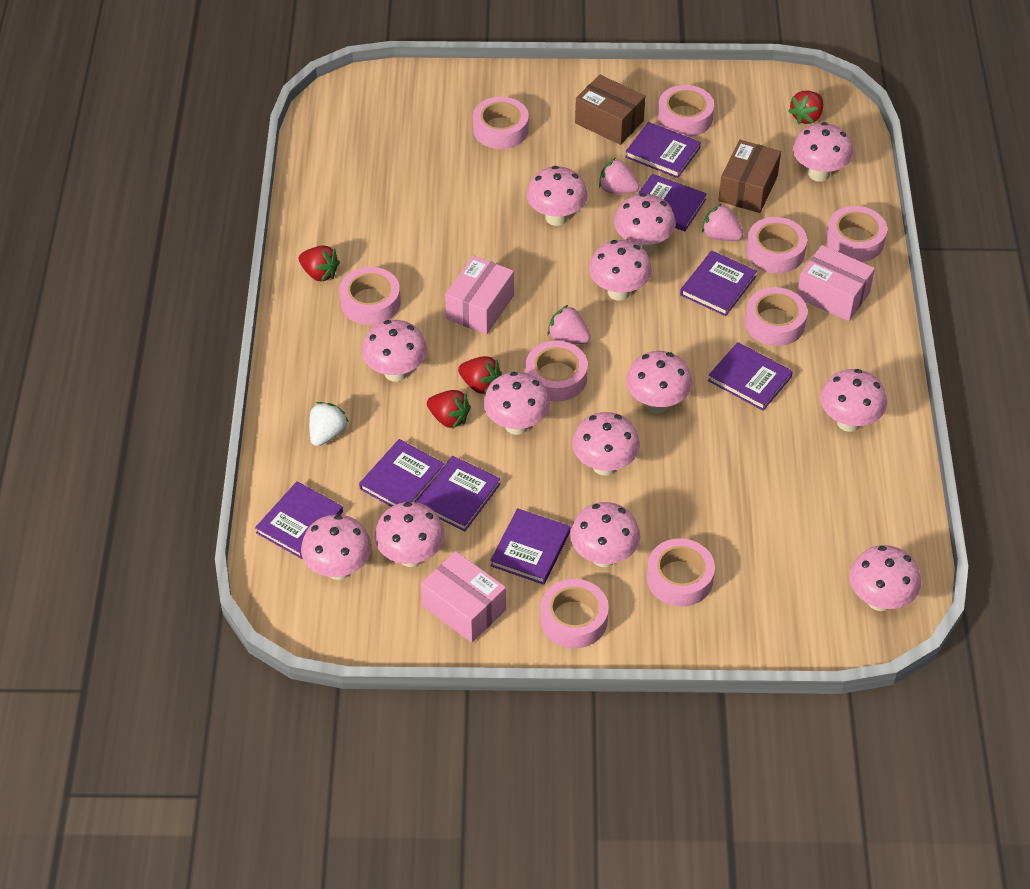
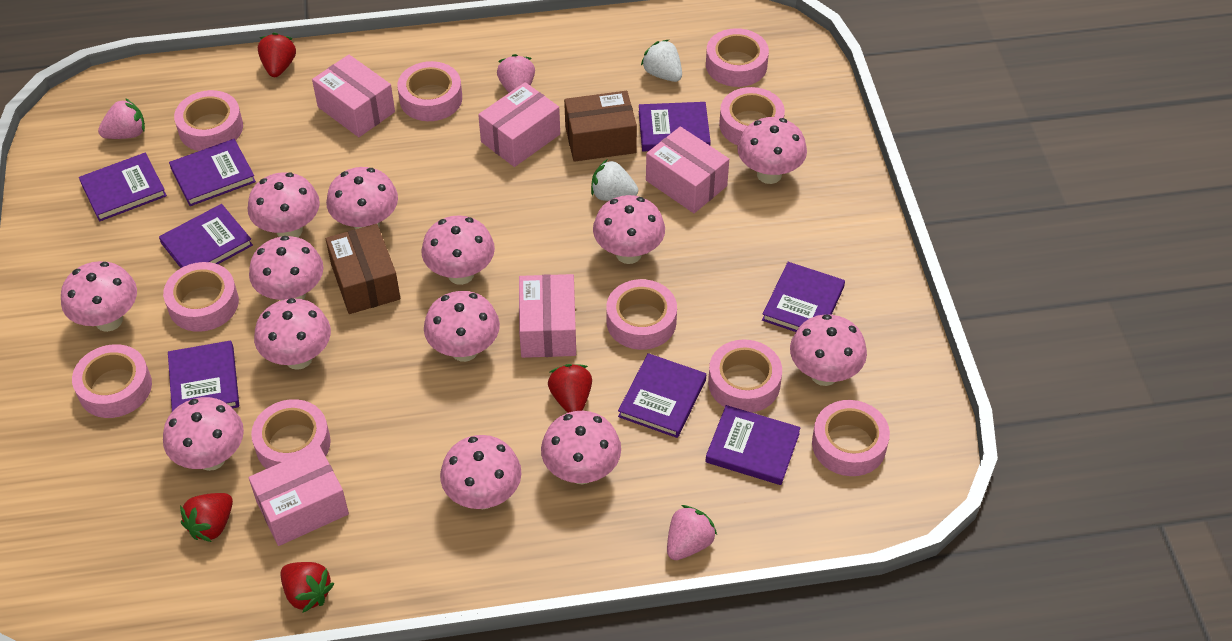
pink box: 3 -> 5
pink tape: 9 -> 10
white strawberry: 1 -> 2

